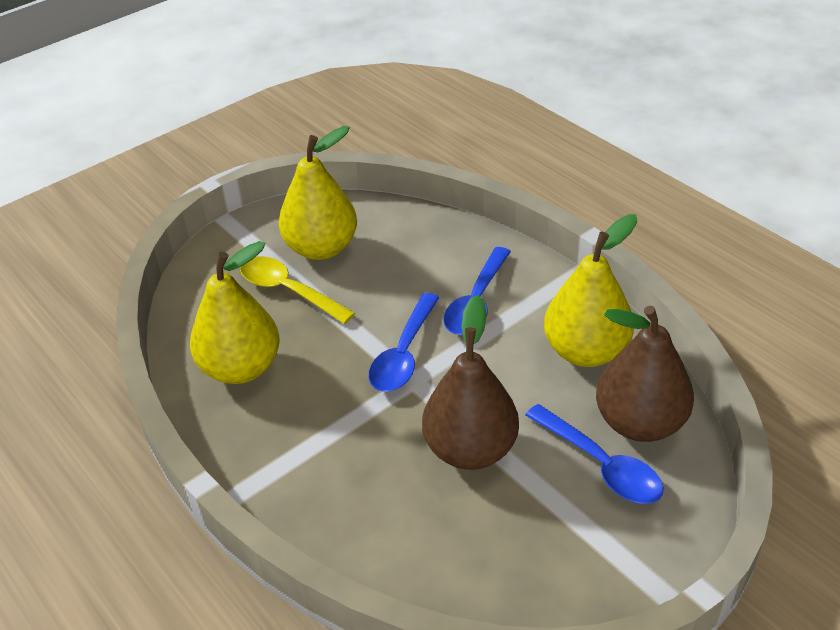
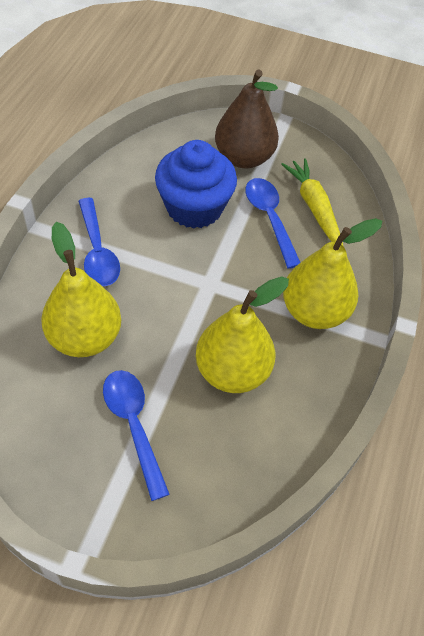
blue cupcake: 0 -> 1
brown pear: 2 -> 1
yellow carrot: 0 -> 1
yellow spoon: 1 -> 0

